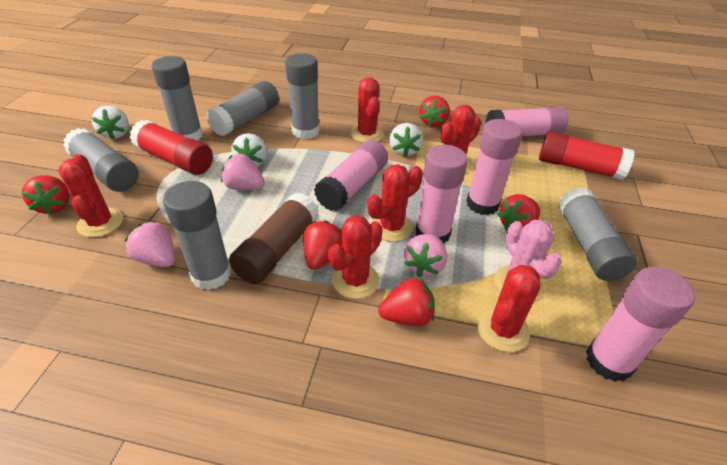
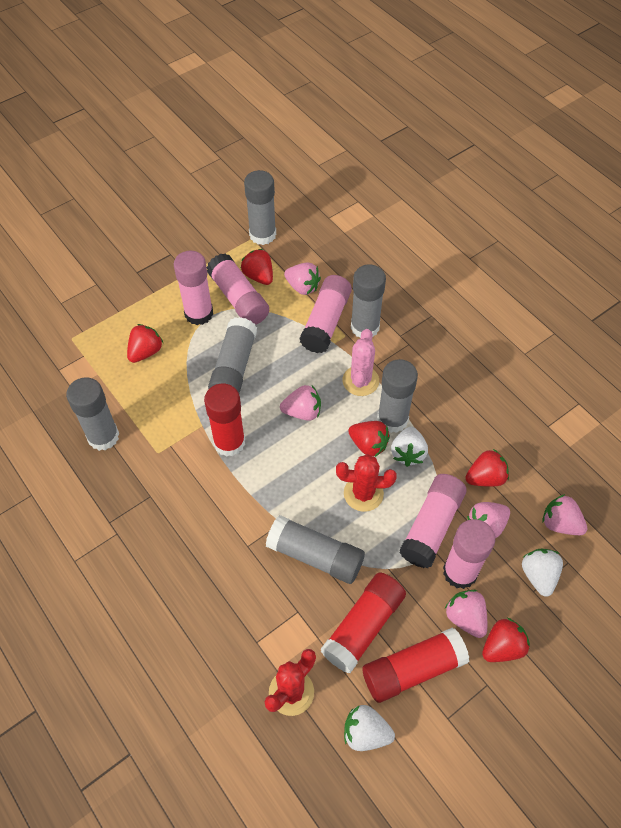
brown glue stick: 1 -> 0
pink strawberry: 3 -> 5
red cactus: 6 -> 2
red glue stick: 2 -> 3

